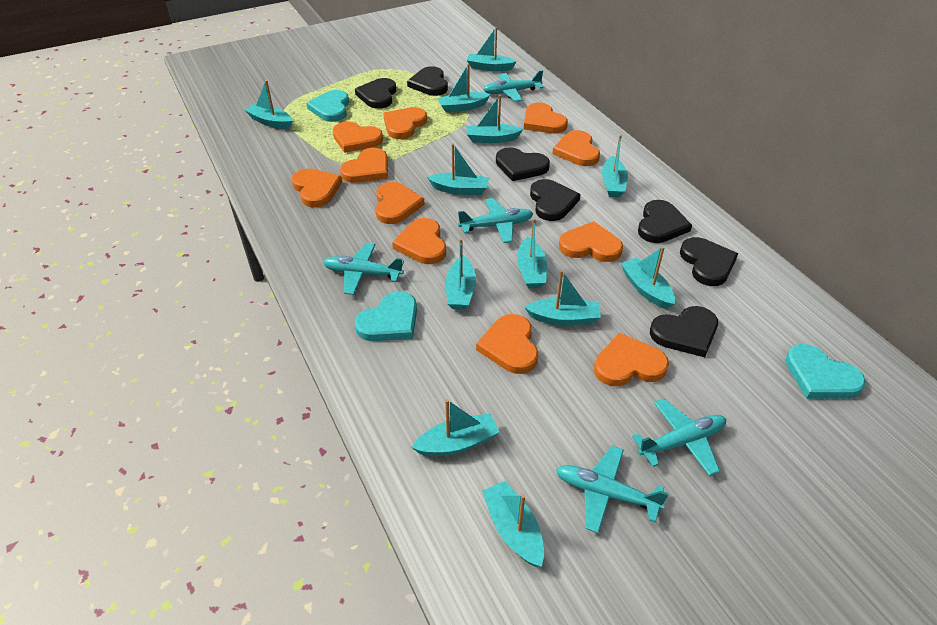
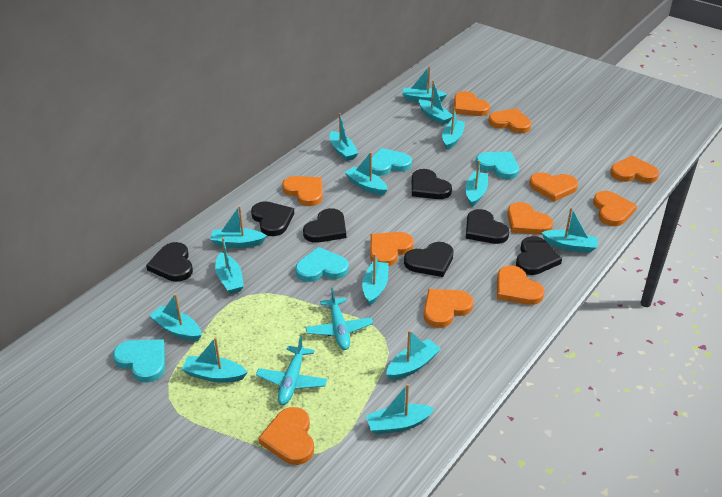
turquoise boat: 12 -> 14
turquoise heart: 3 -> 4
turquoise plane: 5 -> 2

